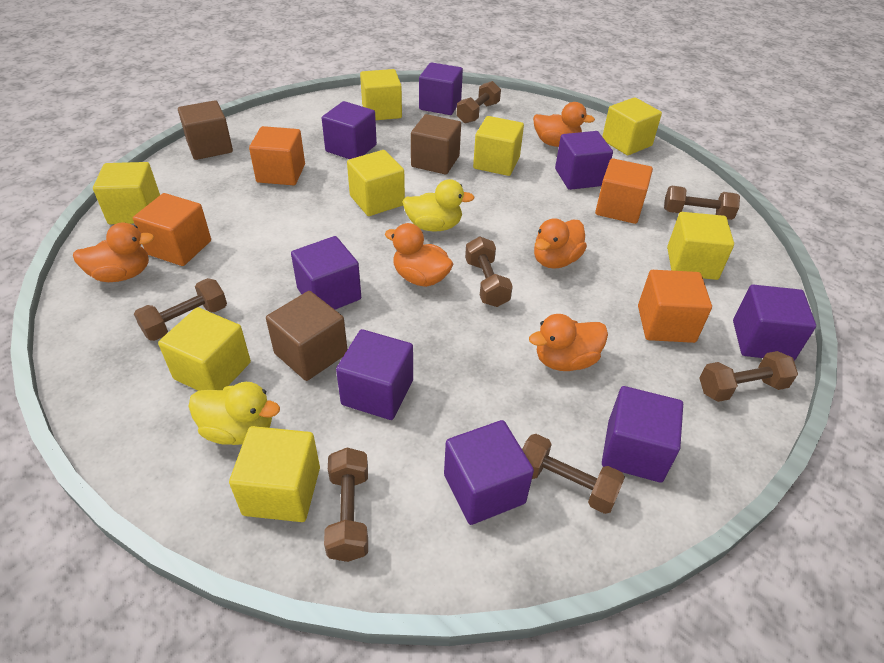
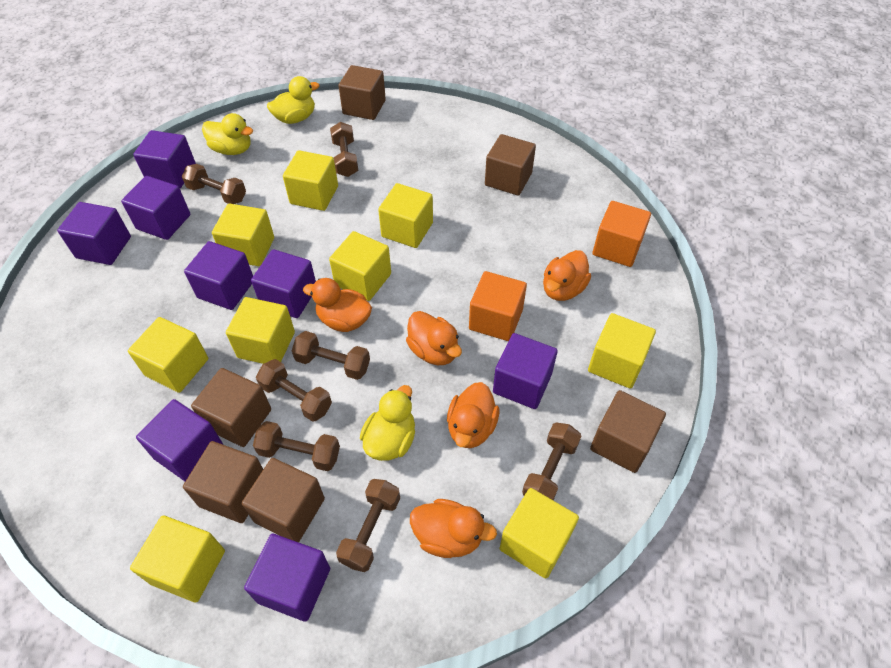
brown cube: 3 -> 6
orange cube: 4 -> 2
yellow cube: 8 -> 9
yellow duck: 2 -> 3

